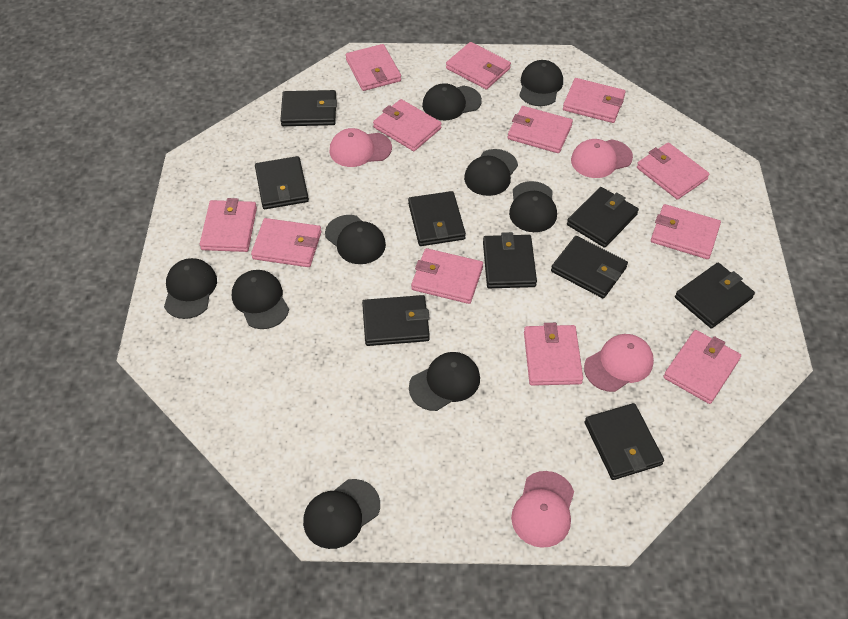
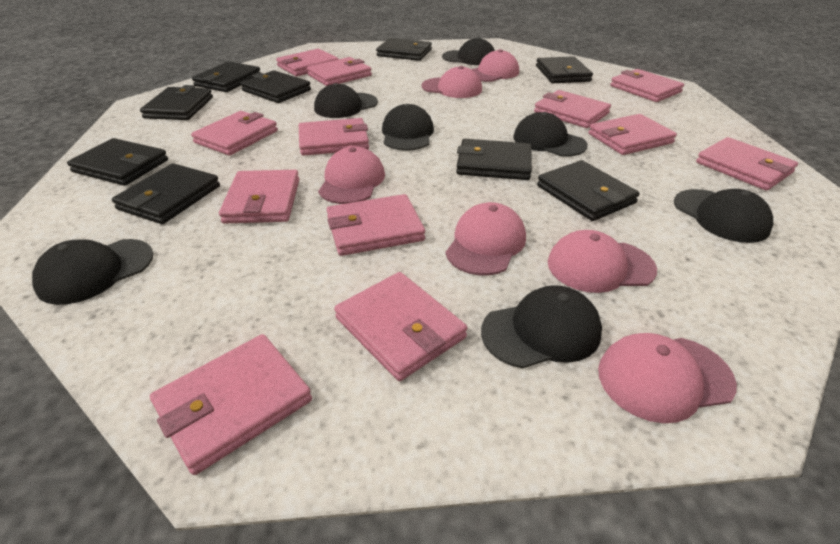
black cap: 9 -> 7
pink cap: 4 -> 6

